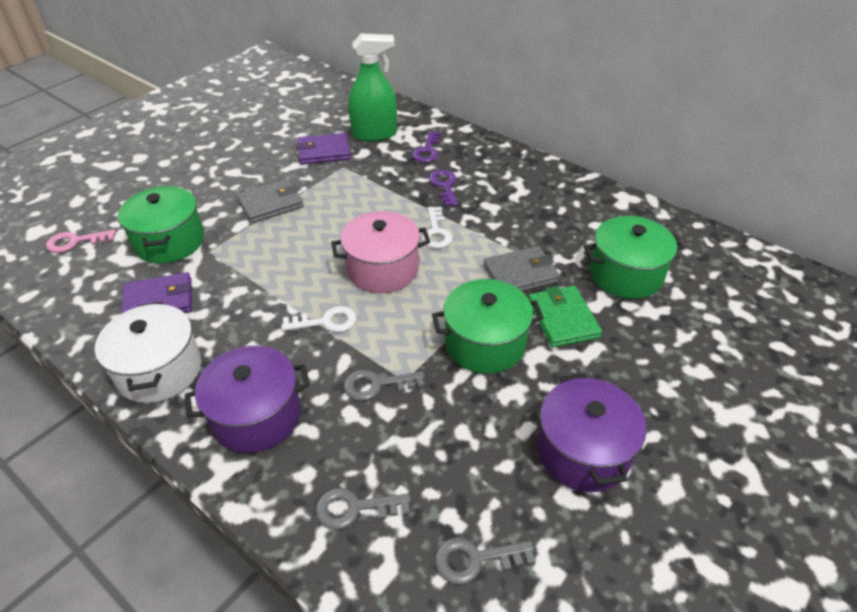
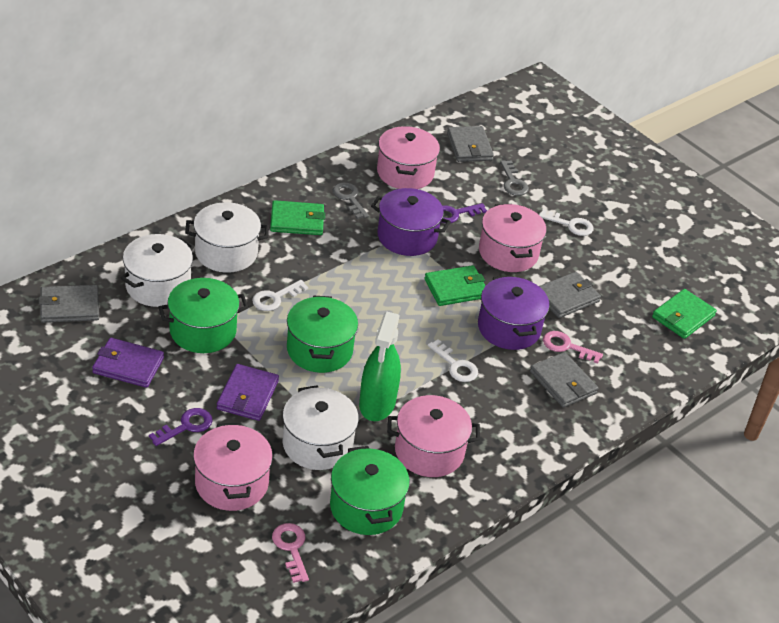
green wallet: 1 -> 3
grey key: 3 -> 2
grey wallet: 2 -> 4
pink key: 1 -> 2
pink pot: 1 -> 4
white key: 2 -> 3
white pot: 1 -> 3

